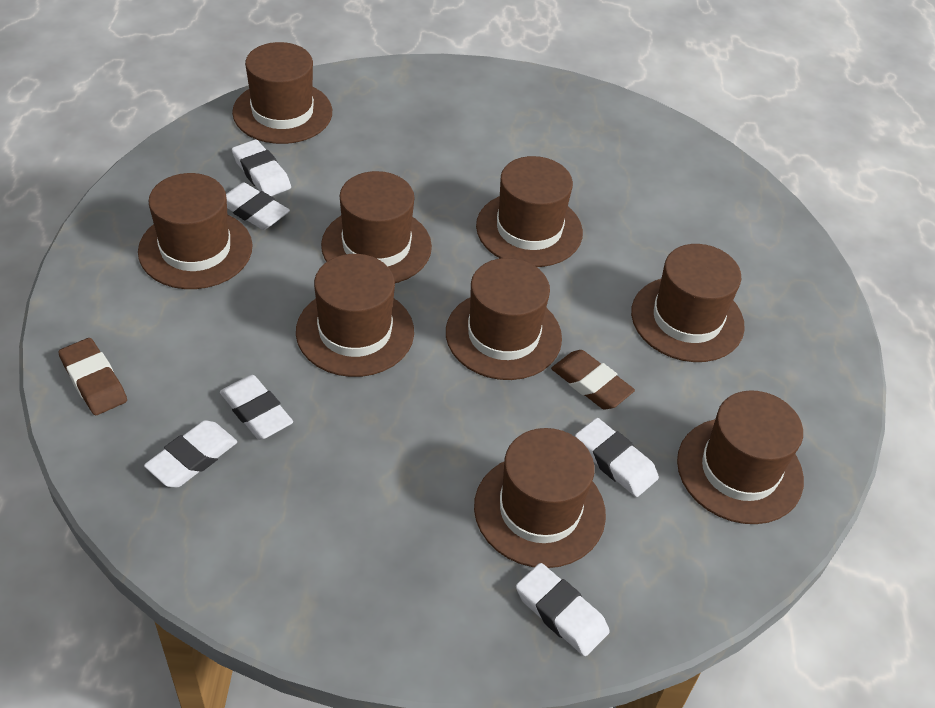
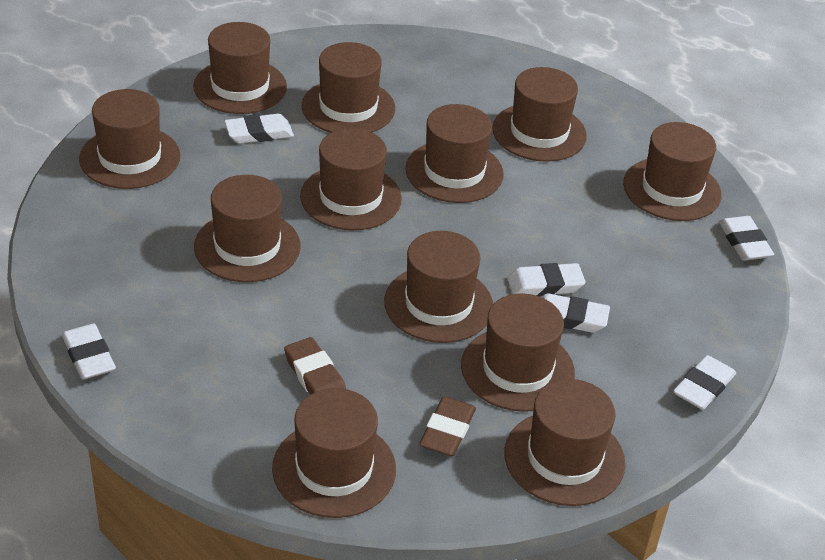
brown hat: 9 -> 12

